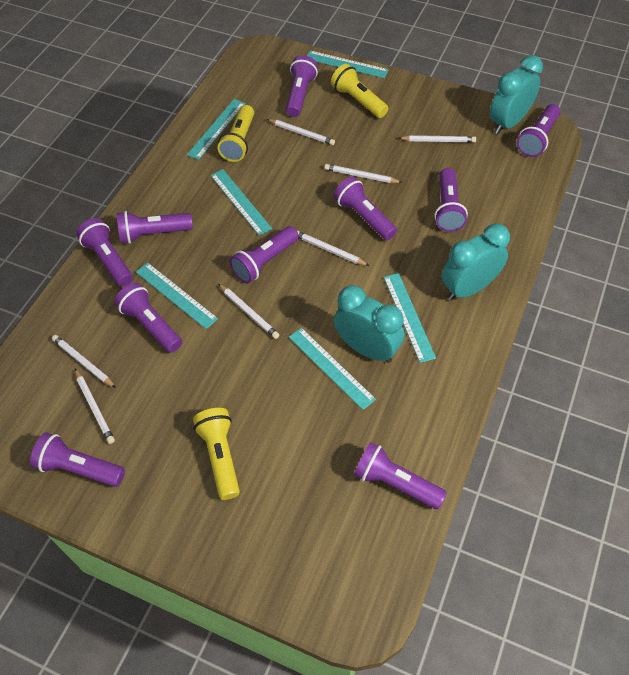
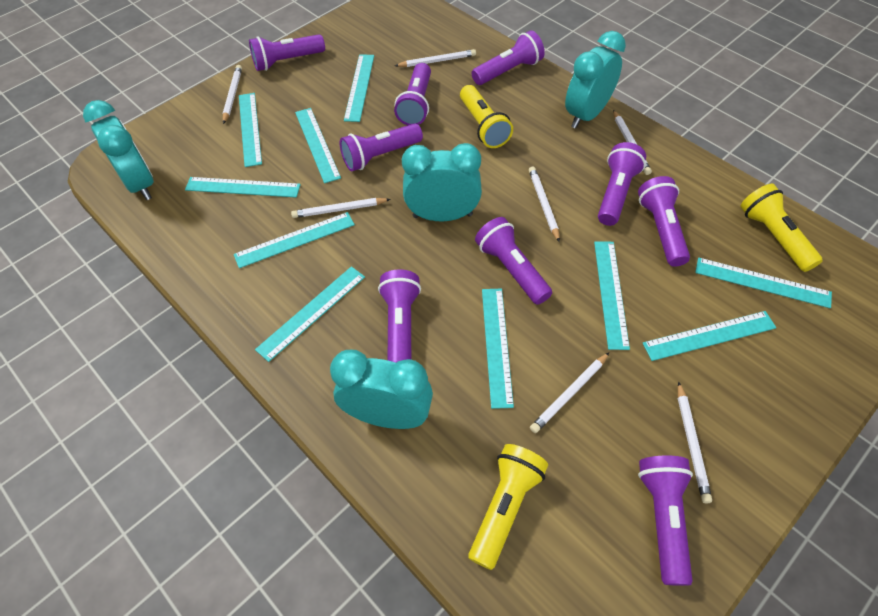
purple flashlight: 10 -> 9
turquoise clock: 3 -> 4
turquoise ruler: 6 -> 10

